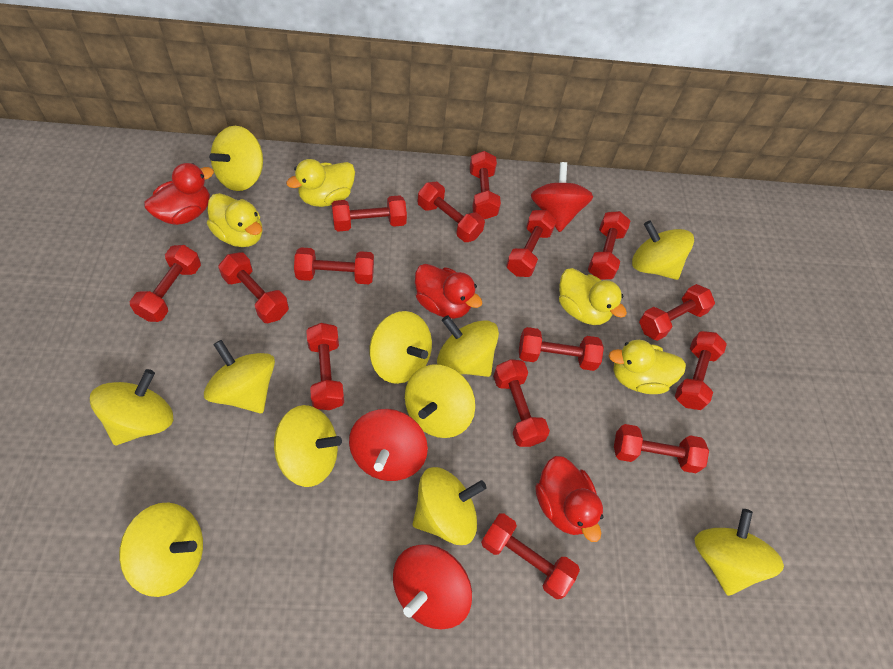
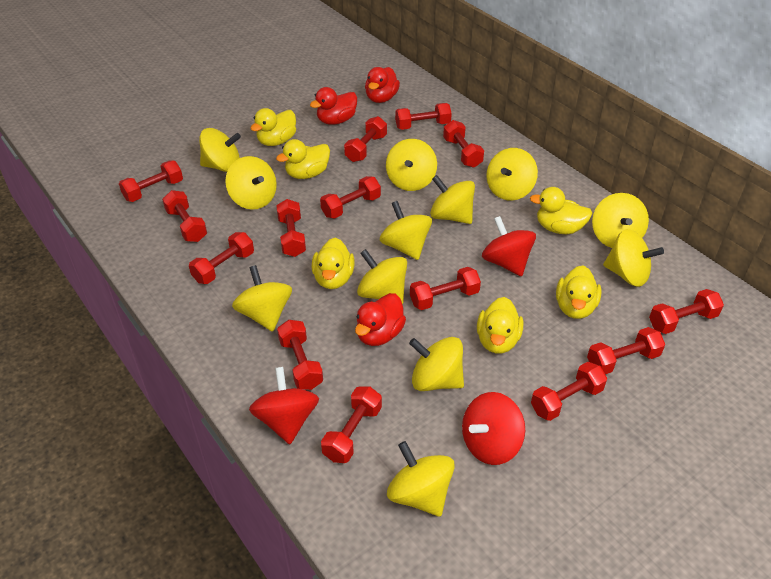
red dumbbell: 15 -> 14
yellow duck: 4 -> 6
yellow spinning top: 11 -> 12

